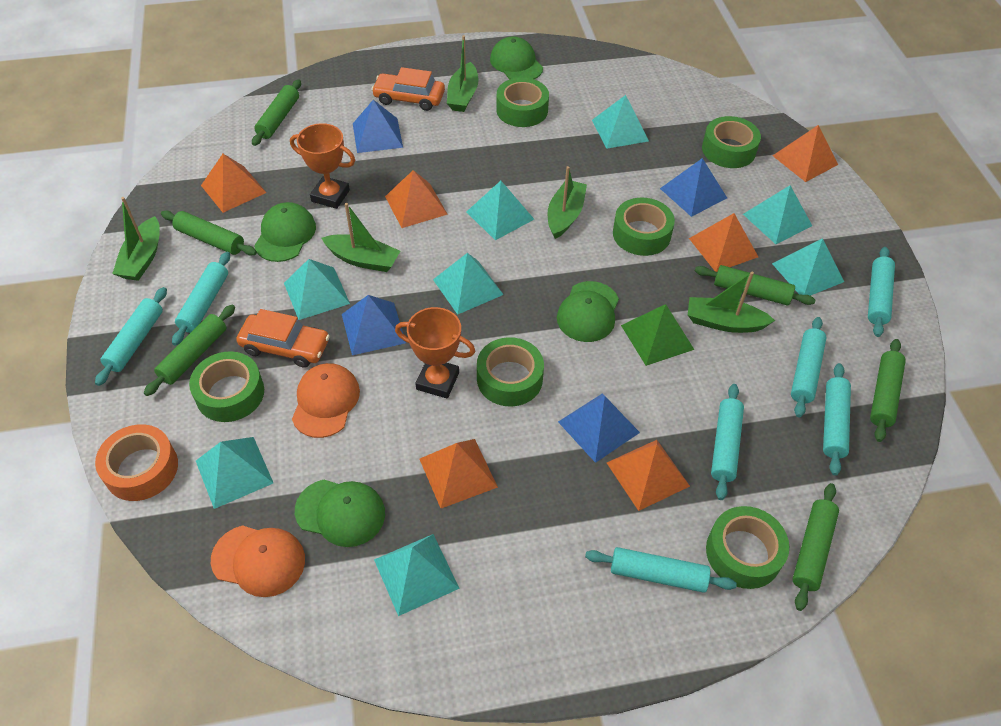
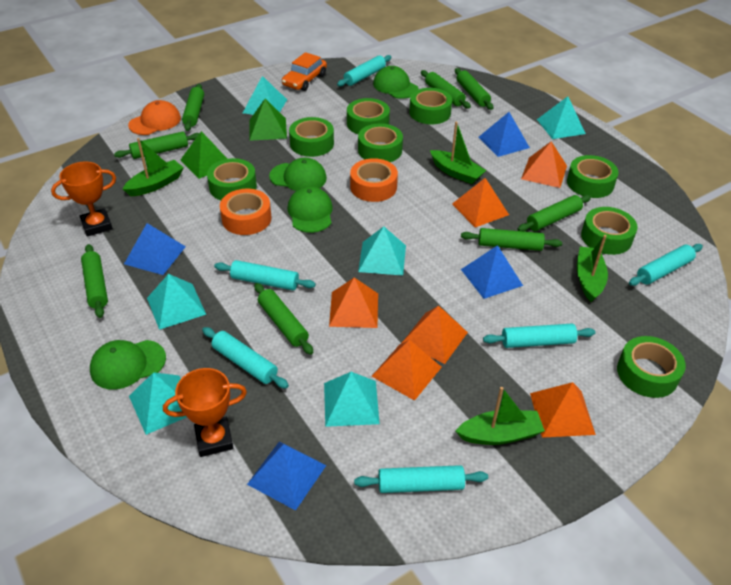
green boat: 5 -> 4
green pyramid: 1 -> 2
green rolling pin: 6 -> 8
green tape: 6 -> 8
orange cap: 2 -> 1
orange car: 2 -> 1
orange tape: 1 -> 2
turquoise pyramid: 8 -> 6
turquoise rolling pin: 7 -> 6

